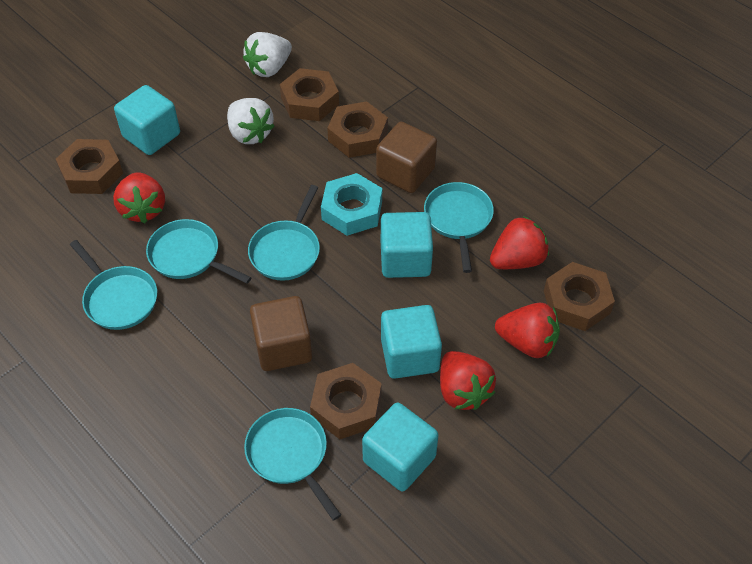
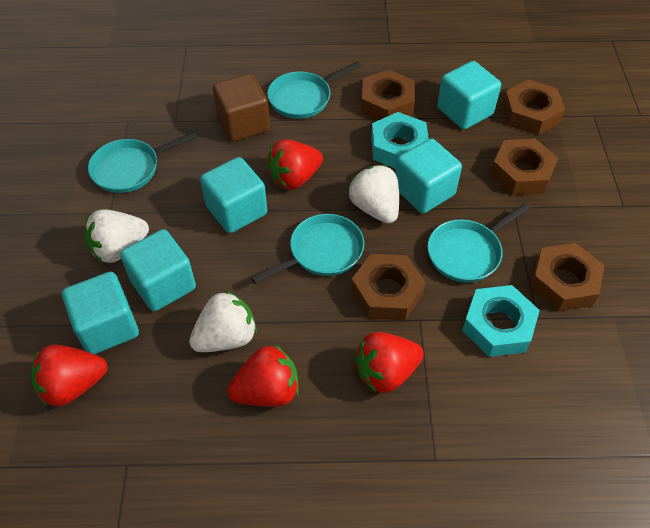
brown cube: 2 -> 1
turquoise cube: 4 -> 5
turquoise nut: 1 -> 2
turquoise pan: 5 -> 4
white strawberry: 2 -> 3

